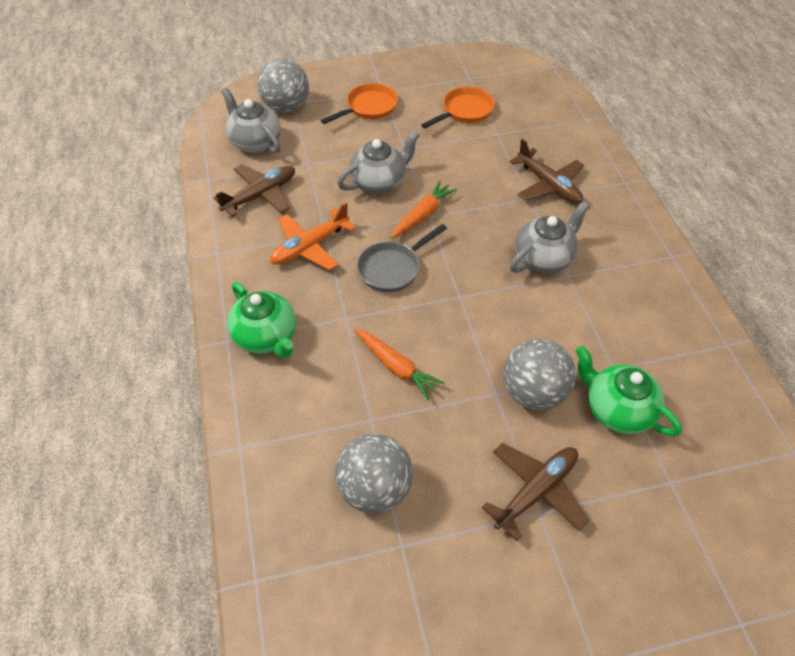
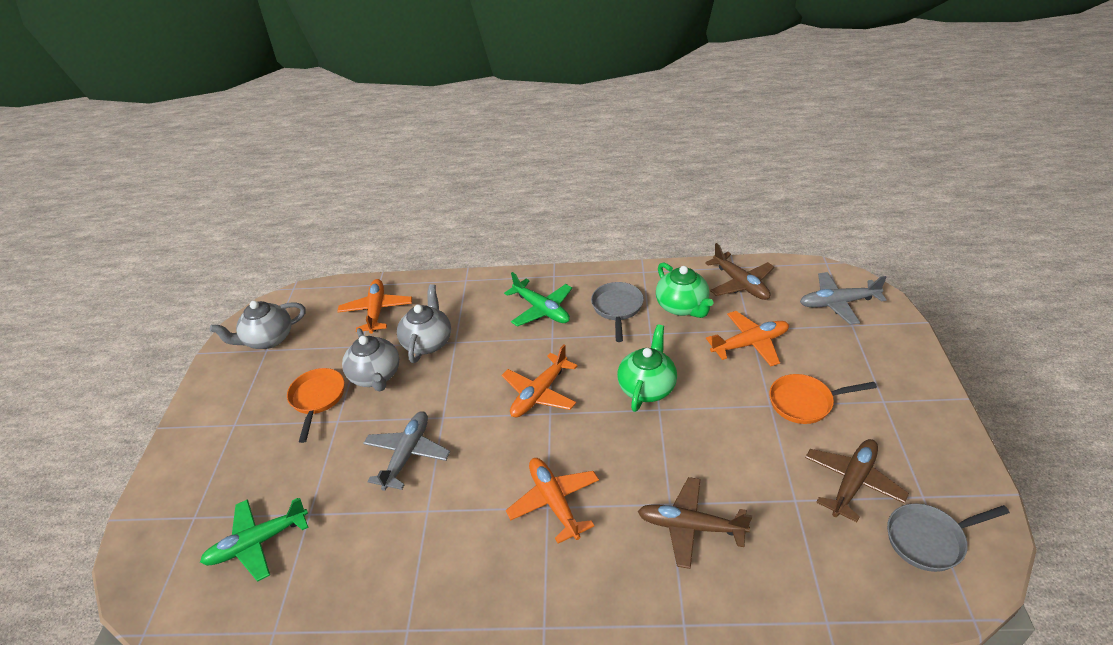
green plane: 0 -> 2
grey ball: 3 -> 0
grey pan: 1 -> 2
grey plane: 0 -> 2
orange carrot: 2 -> 0
orange plane: 1 -> 4

